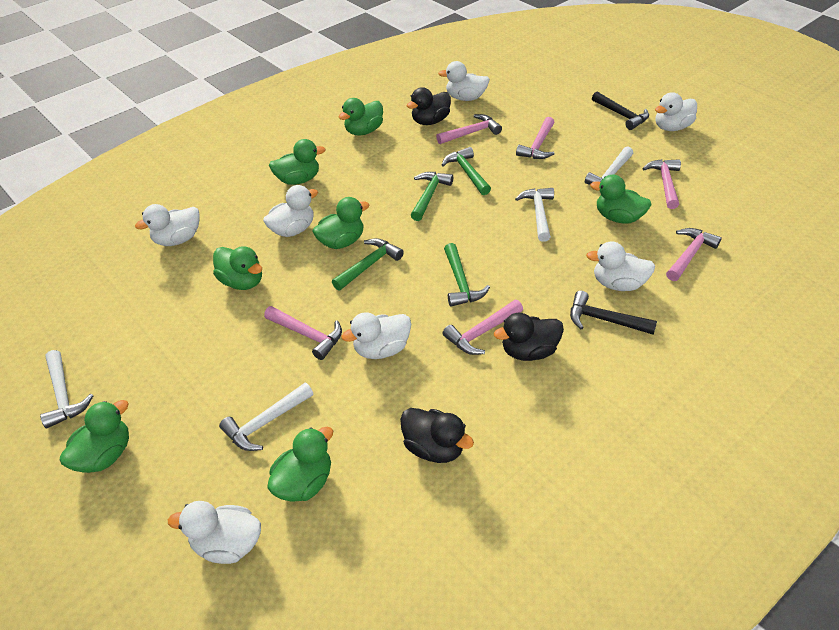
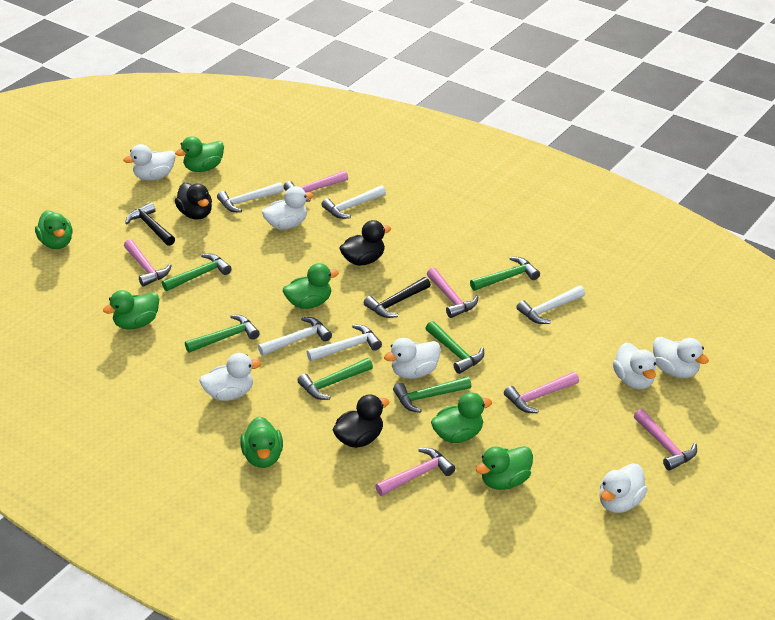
green hammer: 4 -> 6
white hammer: 4 -> 5

